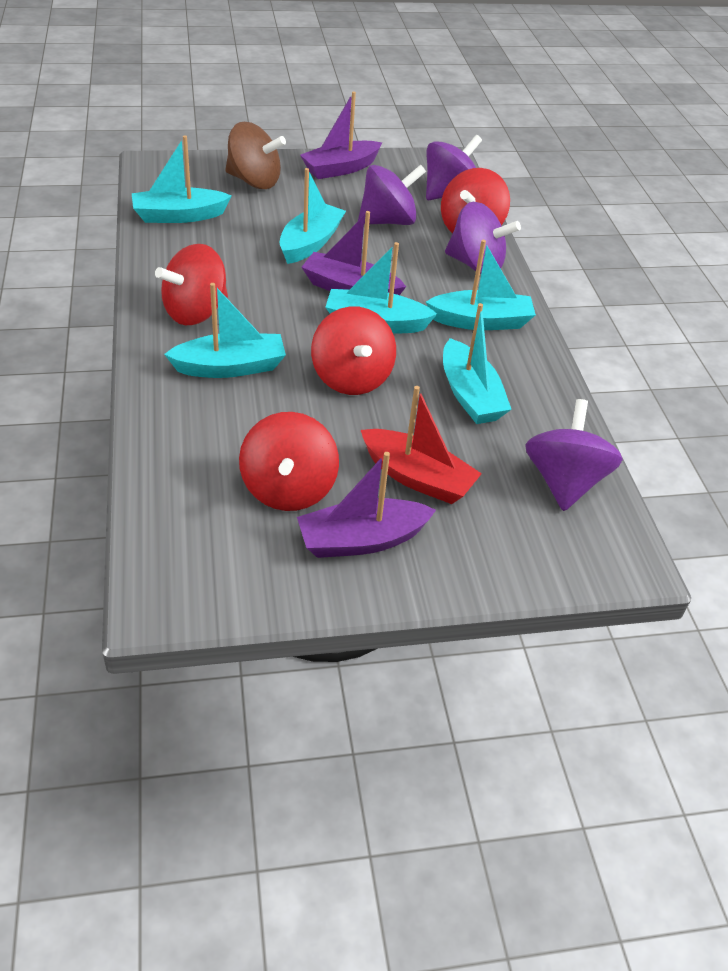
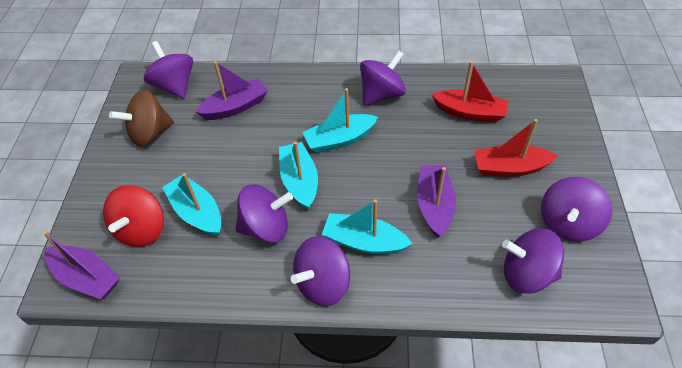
purple spinning top: 4 -> 6
red boat: 1 -> 2
red spinning top: 4 -> 1
turquoise boat: 6 -> 4

